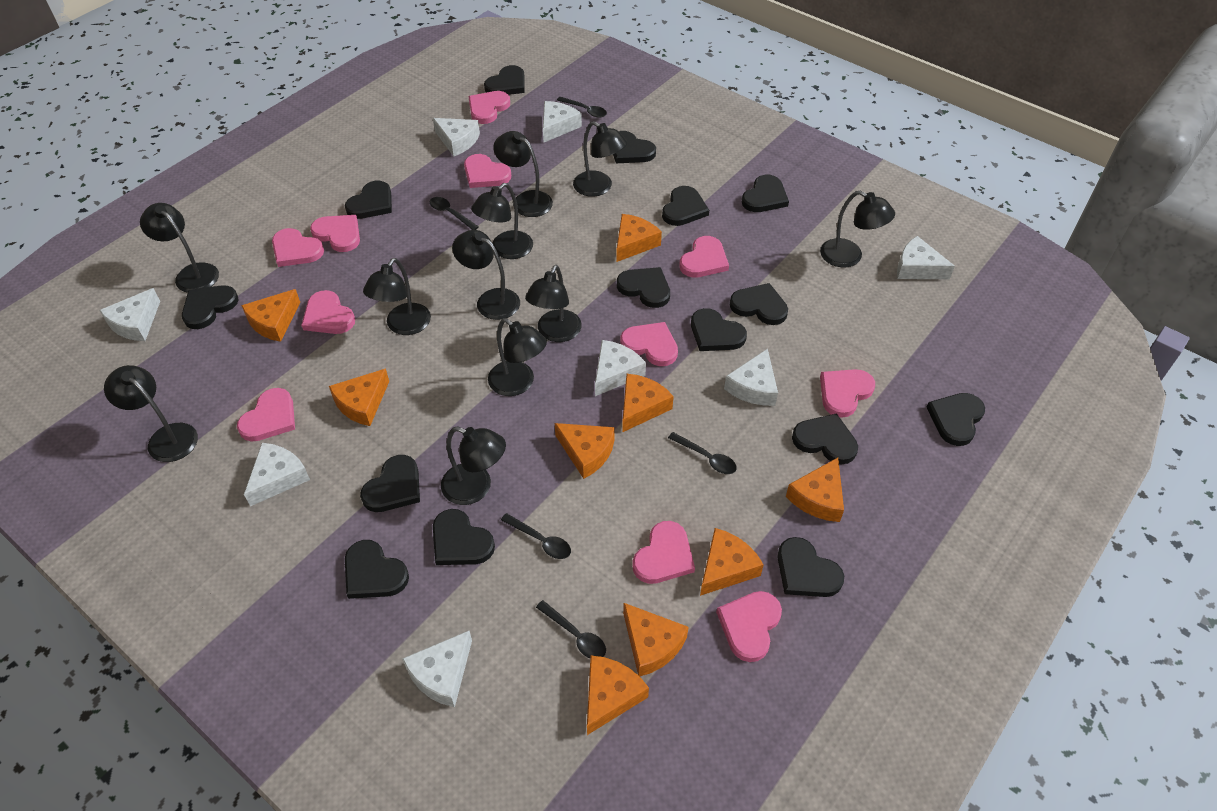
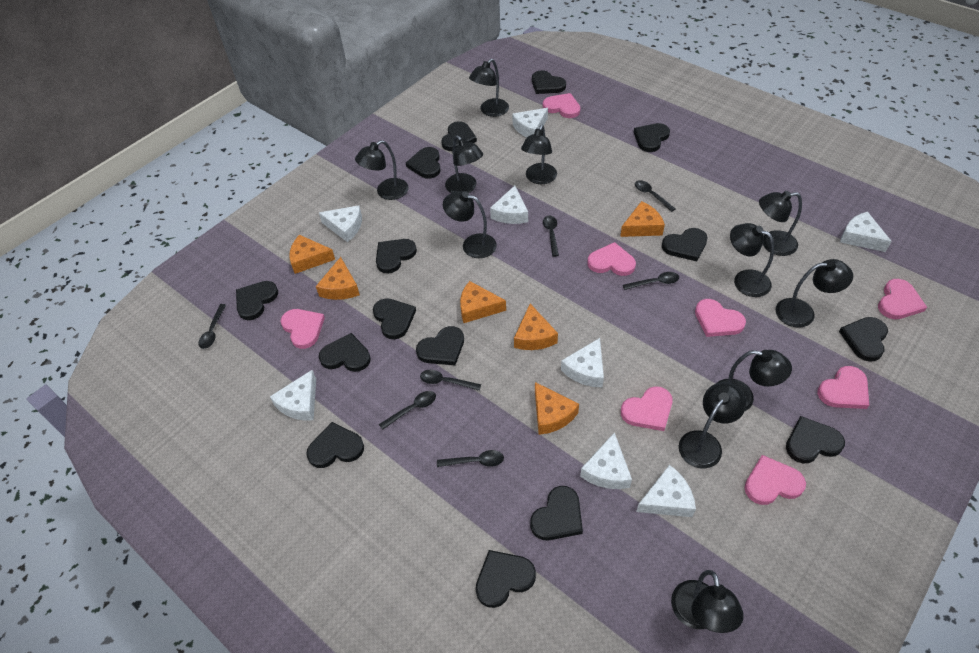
black spoon: 5 -> 7
orange cheese: 9 -> 6
pink heart: 11 -> 8

